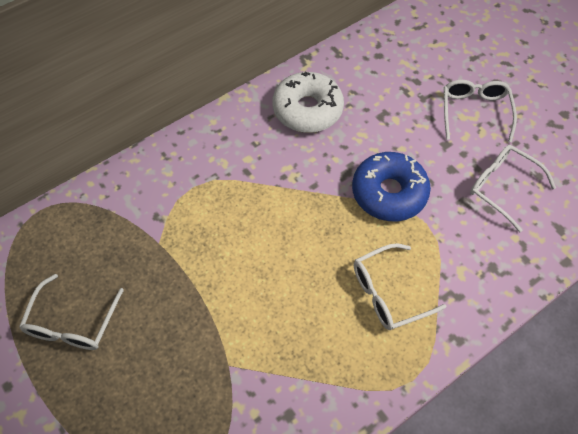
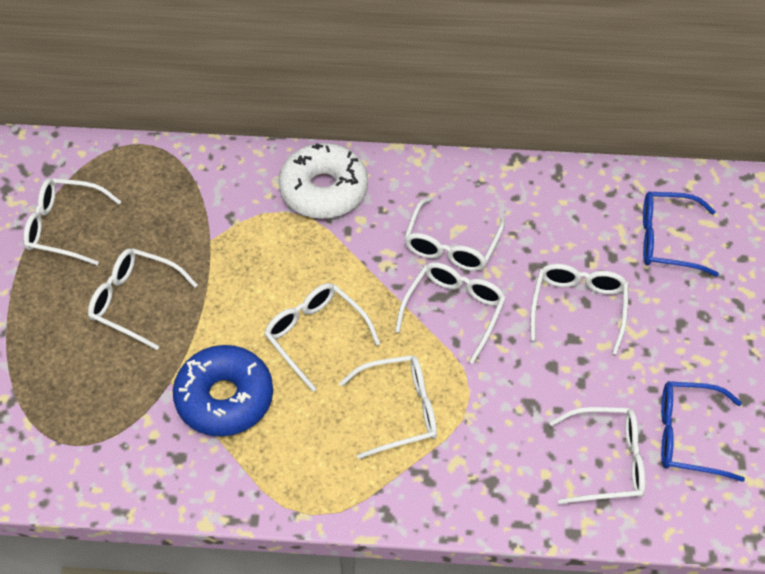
blue glasses: 0 -> 2
white glasses: 4 -> 8

